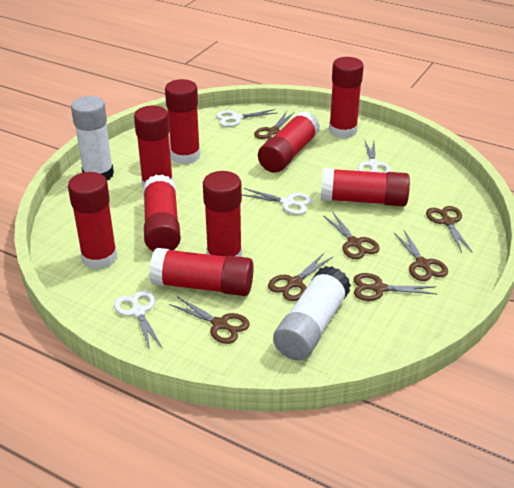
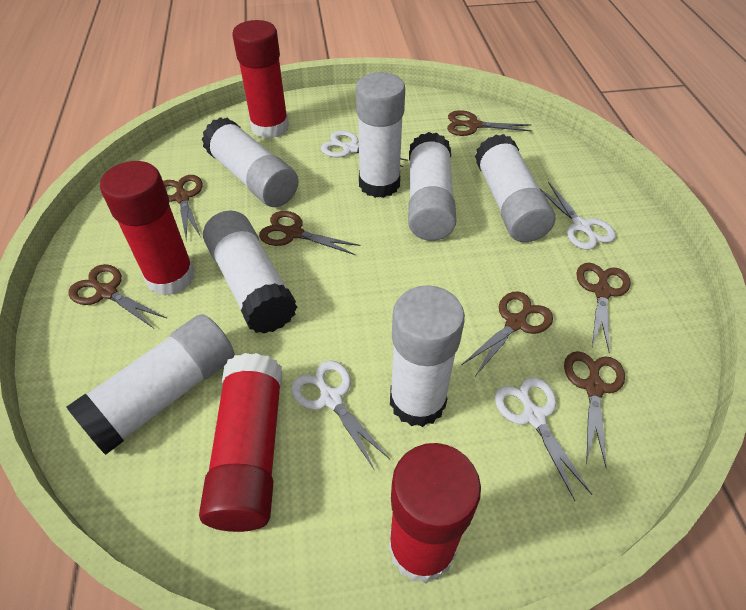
red glue stick: 9 -> 4
white glue stick: 2 -> 7

